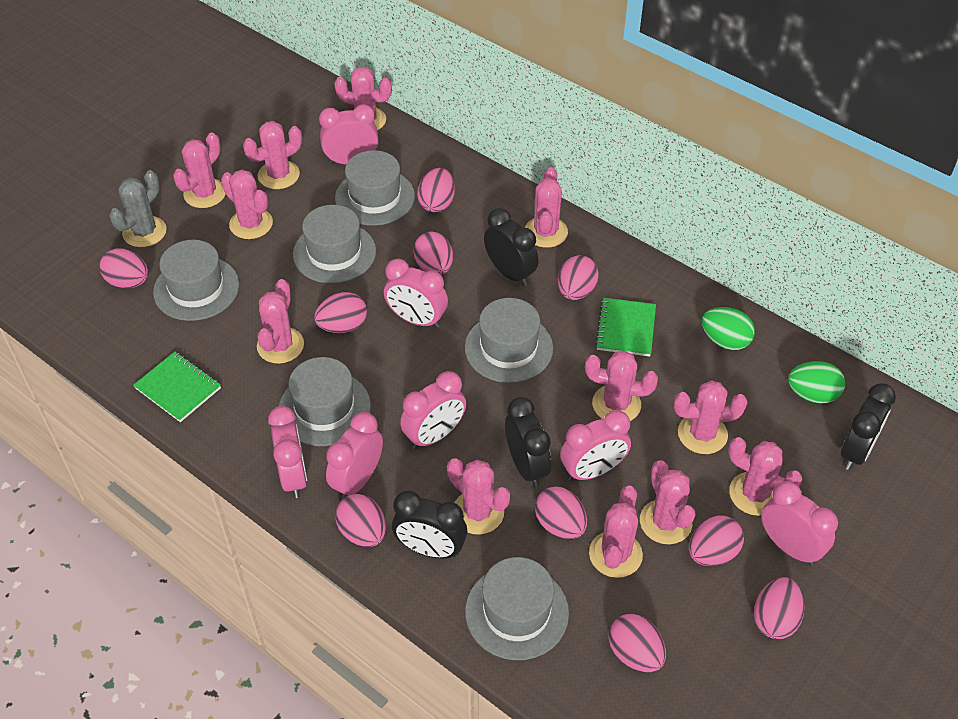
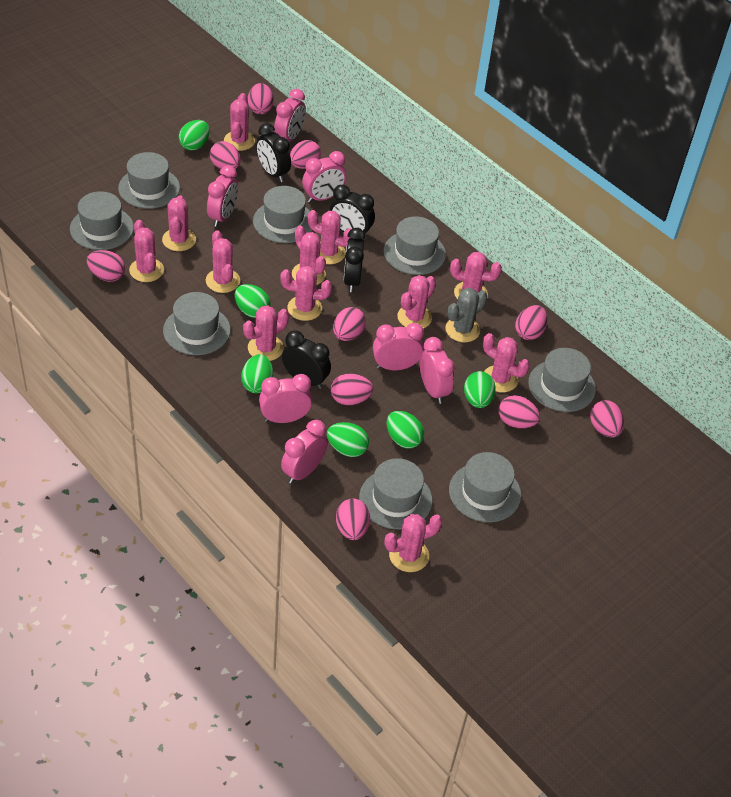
green egg: 2 -> 6
green notebook: 2 -> 0
grey hat: 6 -> 8

